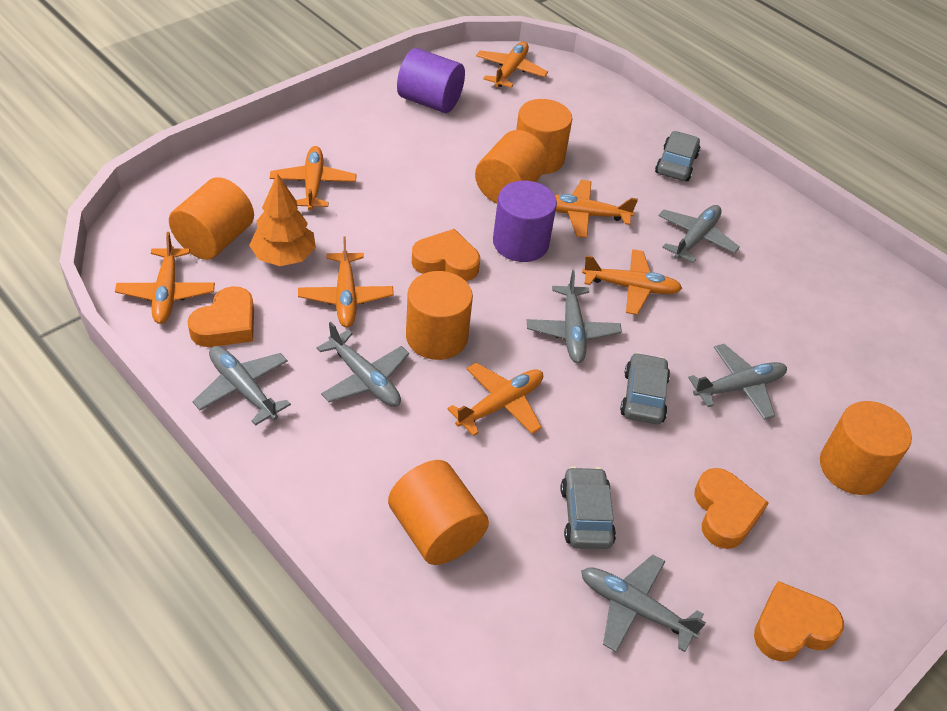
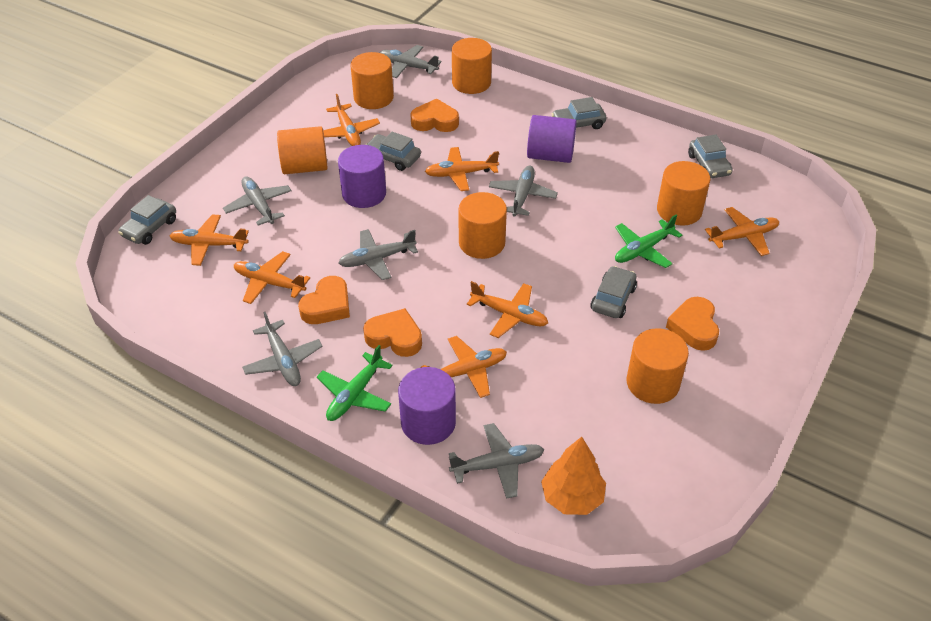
green plane: 0 -> 2
grey car: 3 -> 5
purple cylinder: 2 -> 3

